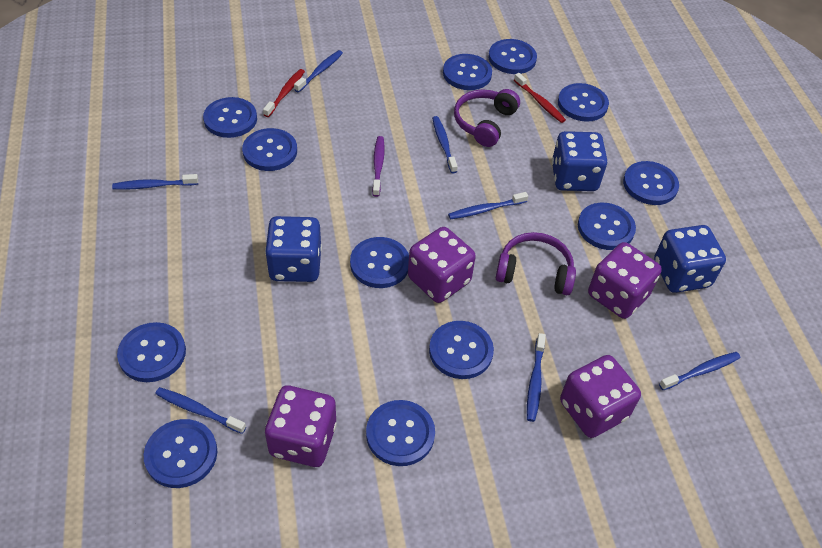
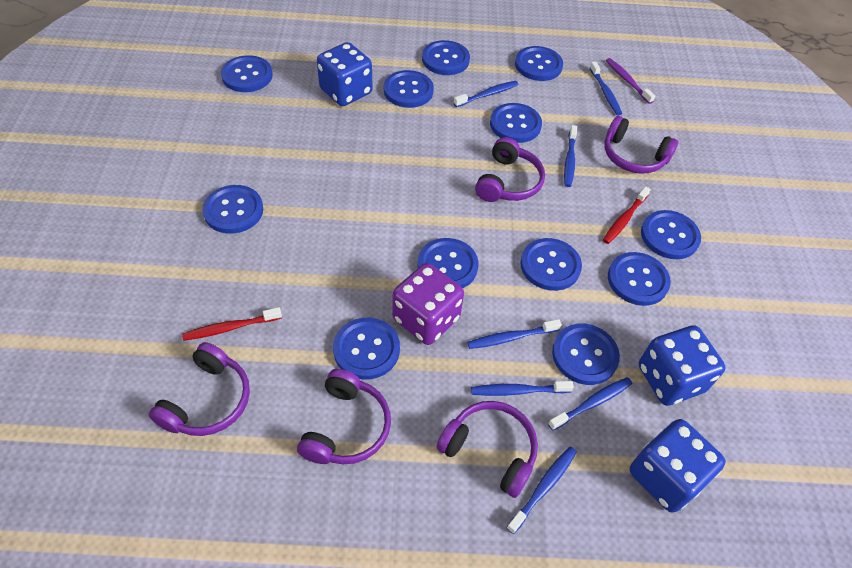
purple dice: 4 -> 1
purple headphones: 2 -> 5

